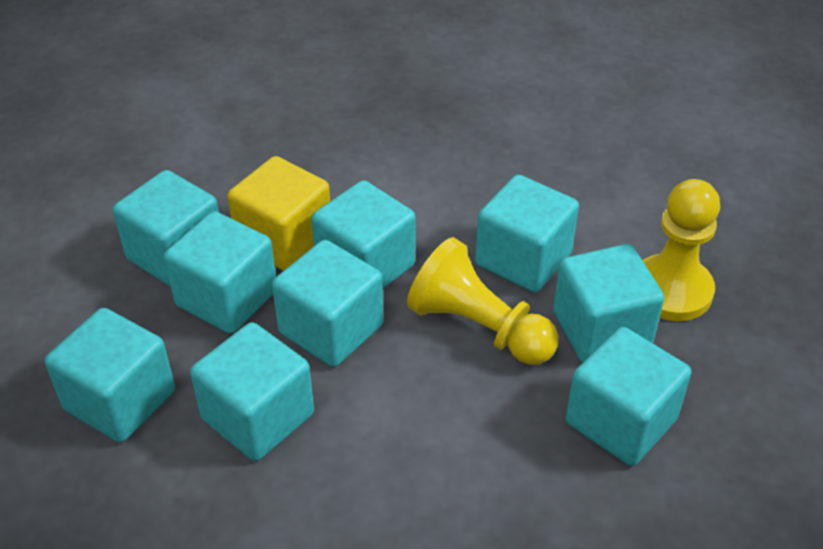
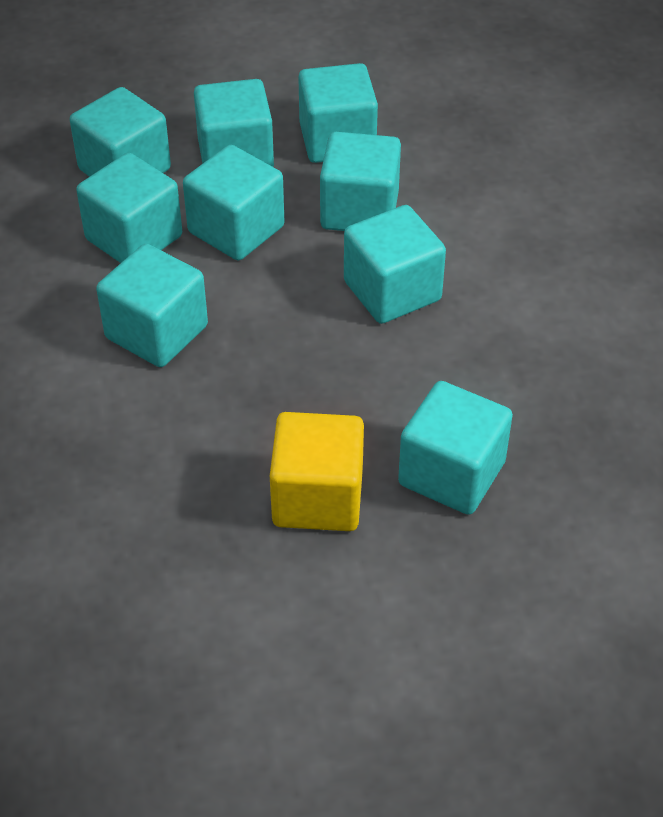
yellow pawn: 2 -> 0

